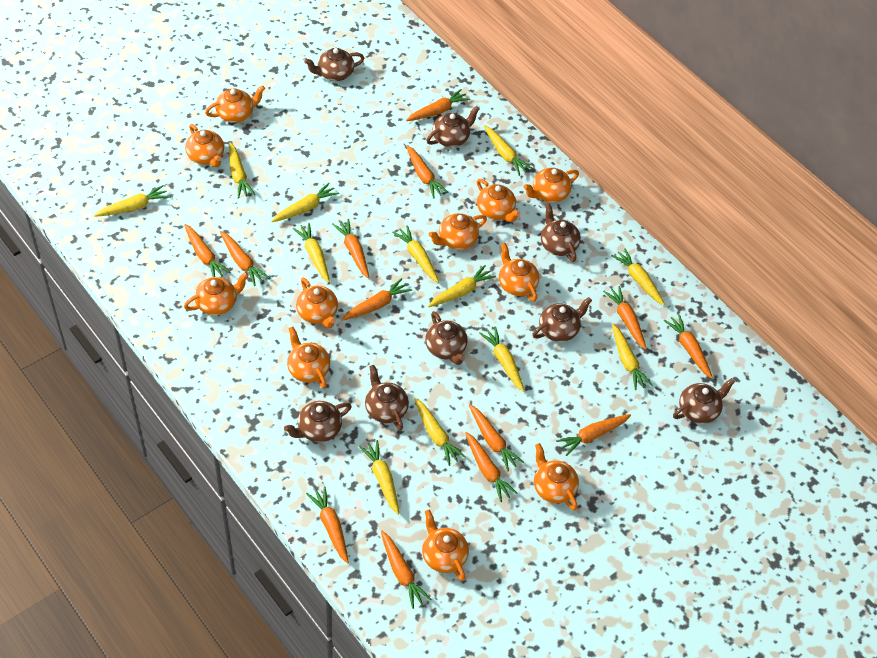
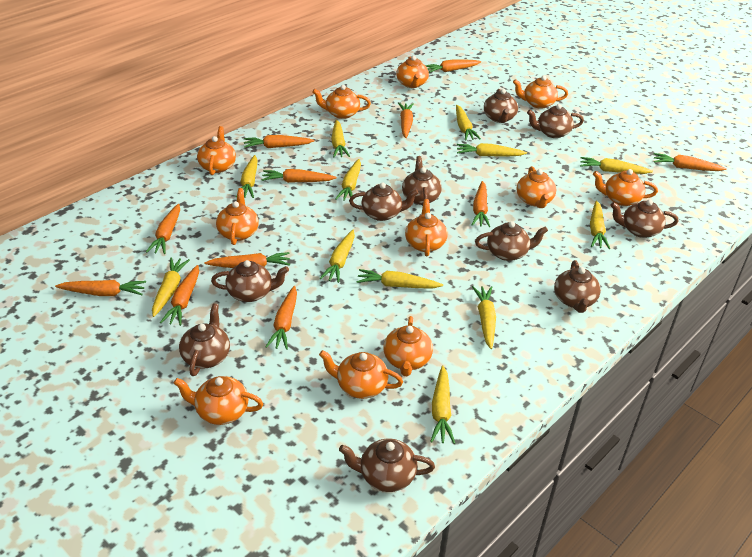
brown teapot: 8 -> 10
orange carrot: 13 -> 11

